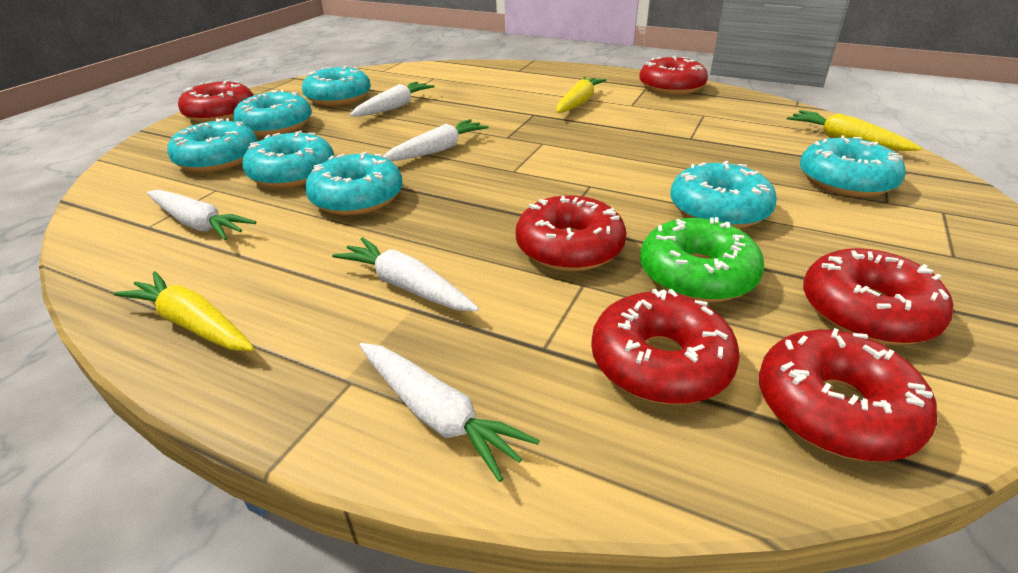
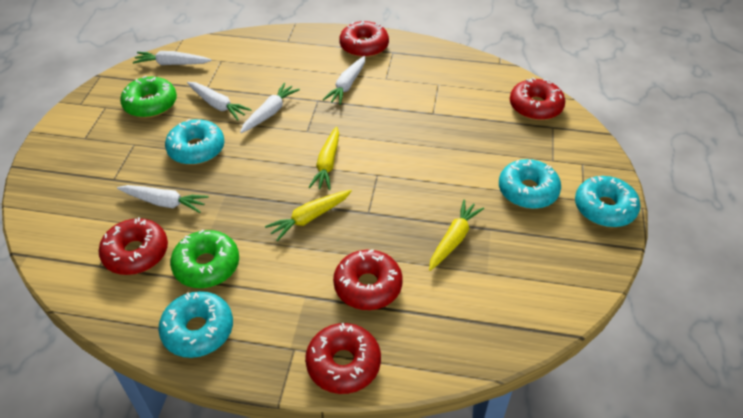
green donut: 1 -> 2
red donut: 6 -> 5
turquoise donut: 7 -> 4

